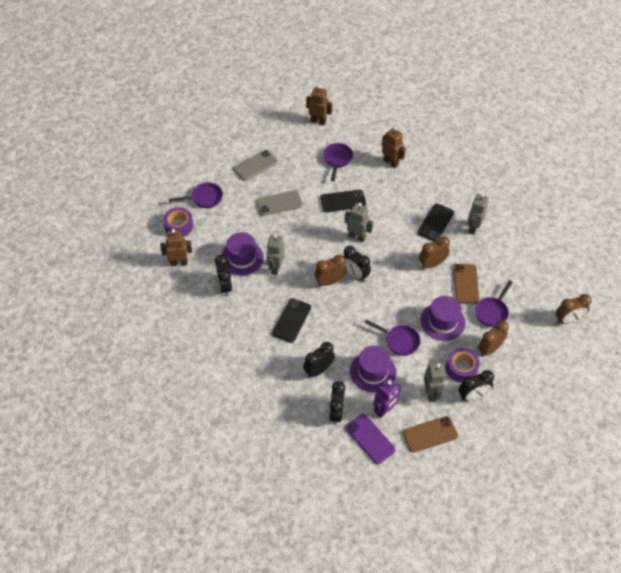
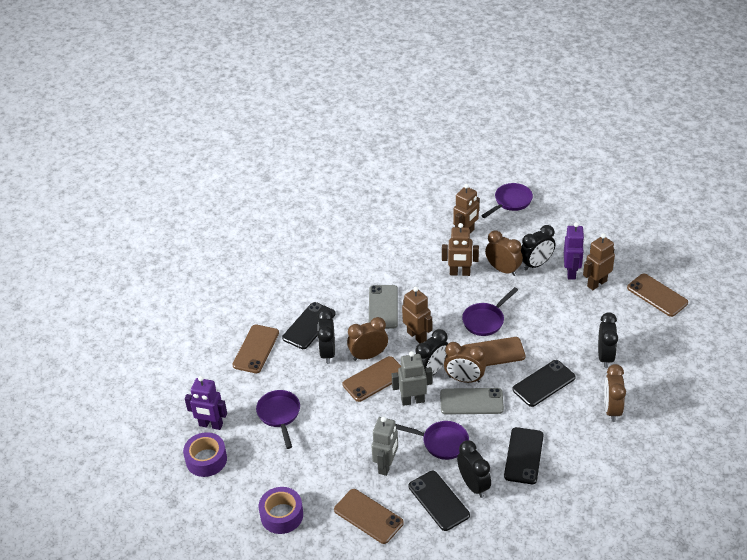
black phone: 3 -> 4
brown phone: 2 -> 5
brown robot: 3 -> 4
grey robot: 4 -> 2
purple hat: 3 -> 0
purple phone: 1 -> 0
purple robot: 1 -> 2

